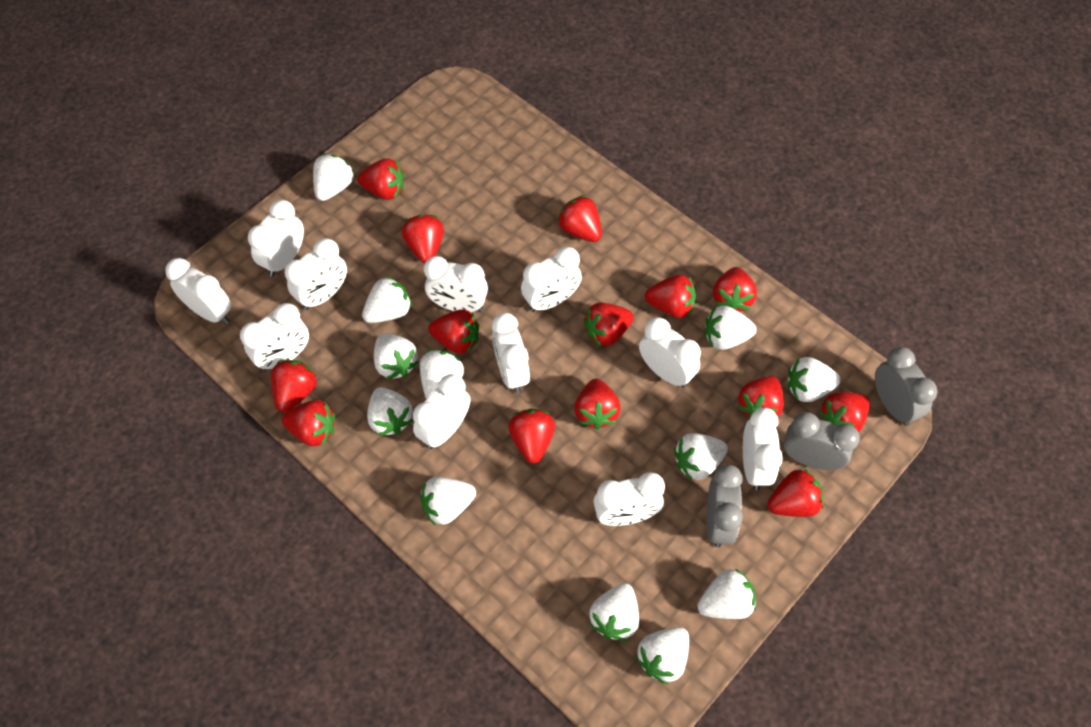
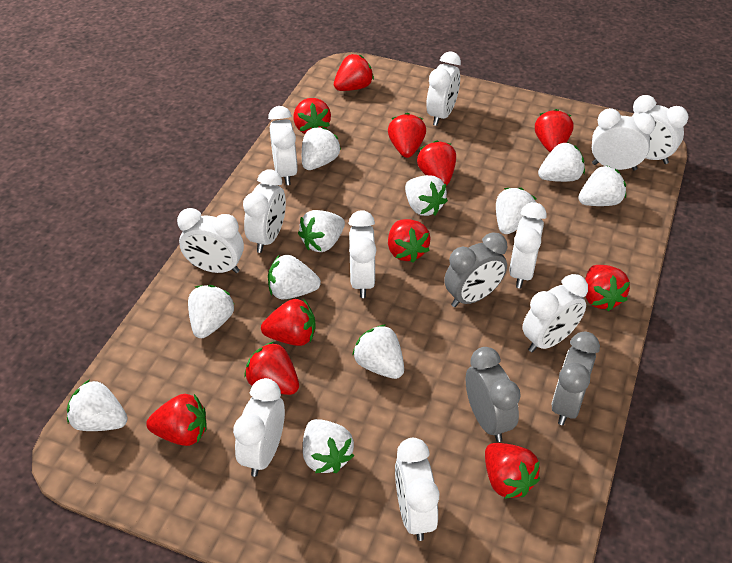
red strawberry: 14 -> 11
white strawberry: 12 -> 11

